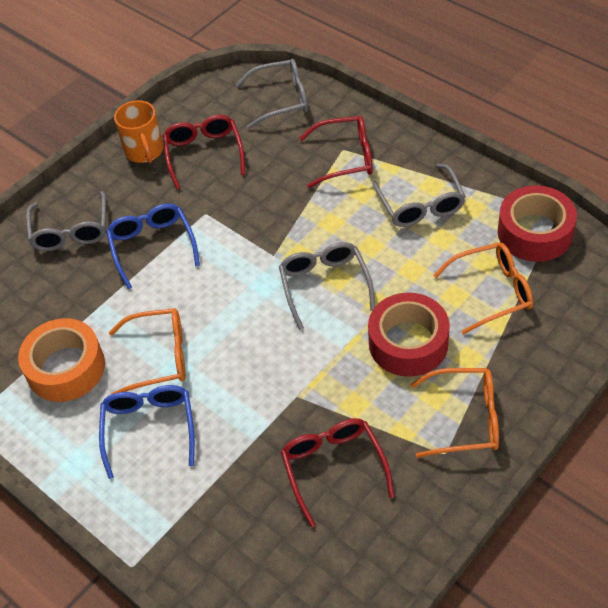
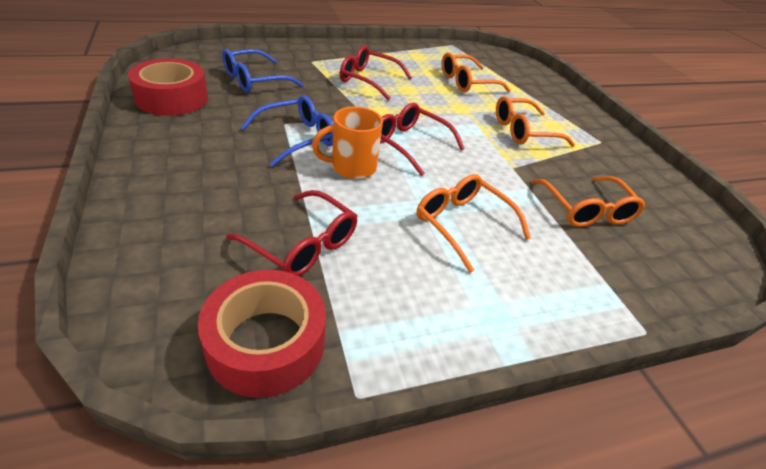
grey glasses: 4 -> 0
orange glasses: 3 -> 4
orange tape: 1 -> 0

